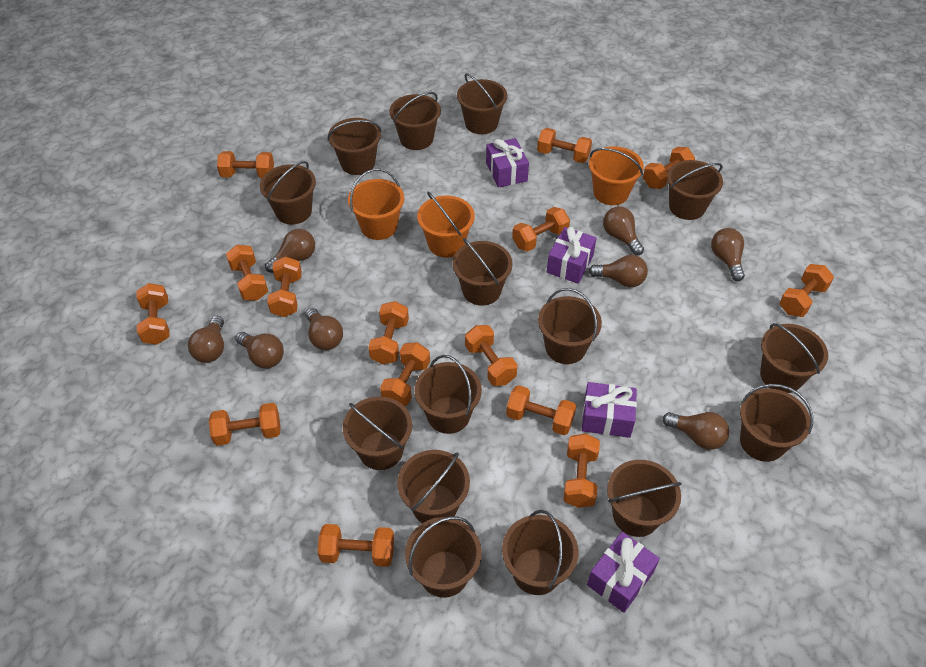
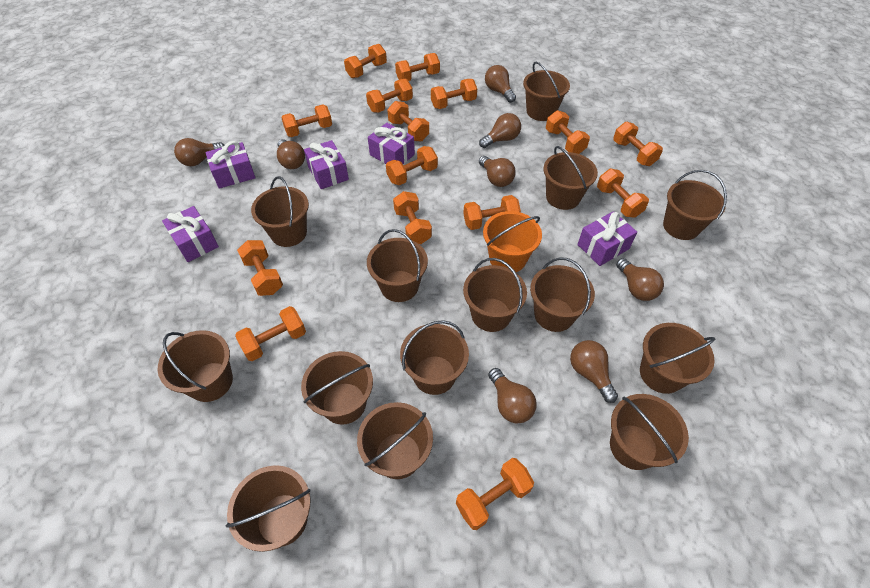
brown bucket: 15 -> 14
orange bucket: 3 -> 1
purple gift: 4 -> 5

